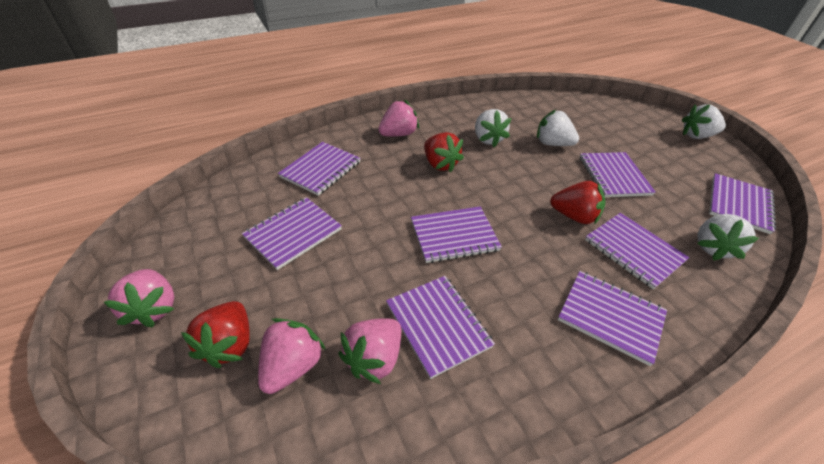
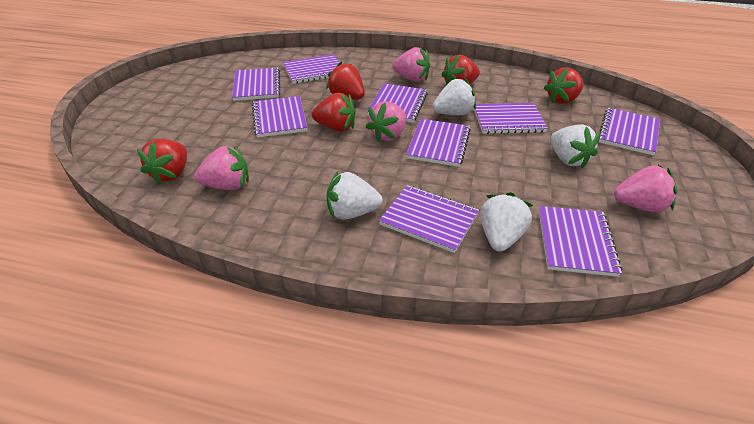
purple notebook: 8 -> 9
red strawberry: 3 -> 5

